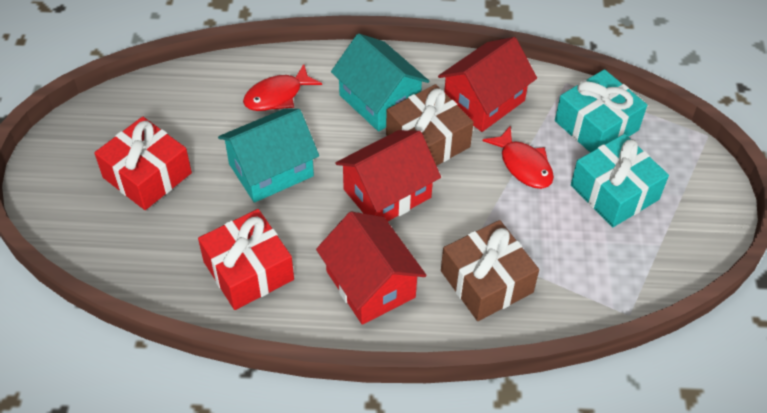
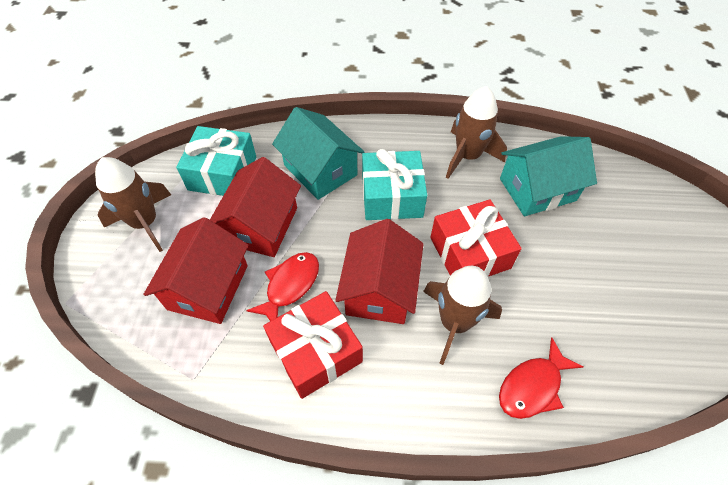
brown gift: 2 -> 0
brown rocket: 0 -> 3

